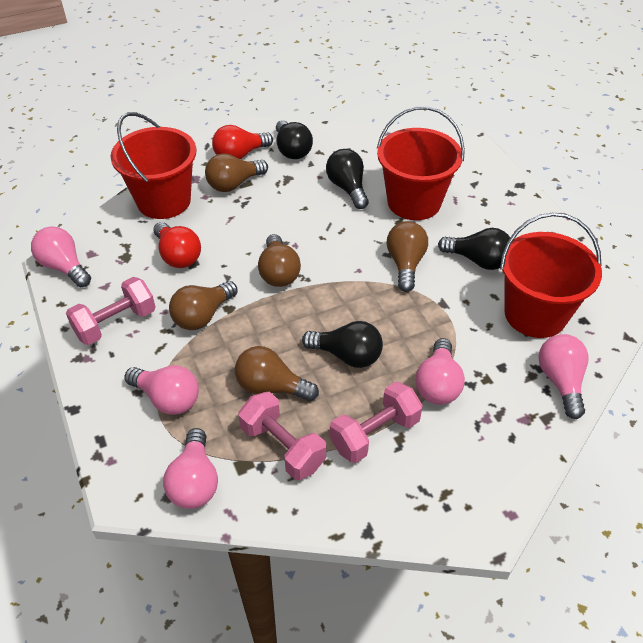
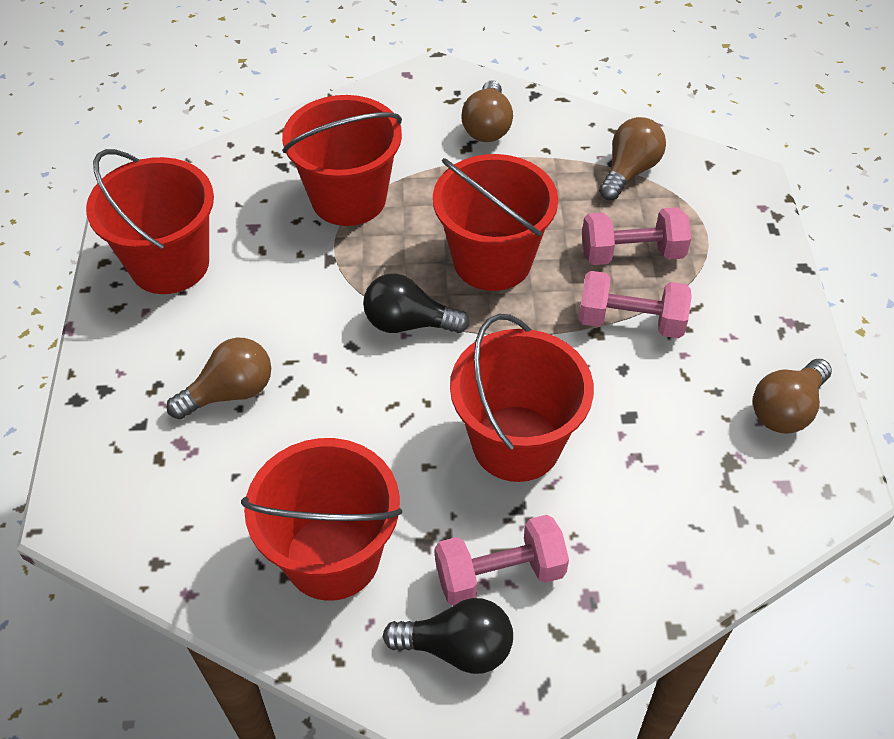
black light bulb: 4 -> 2
brown light bulb: 5 -> 4
pink light bulb: 5 -> 0
red bucket: 3 -> 5
red light bulb: 2 -> 0

